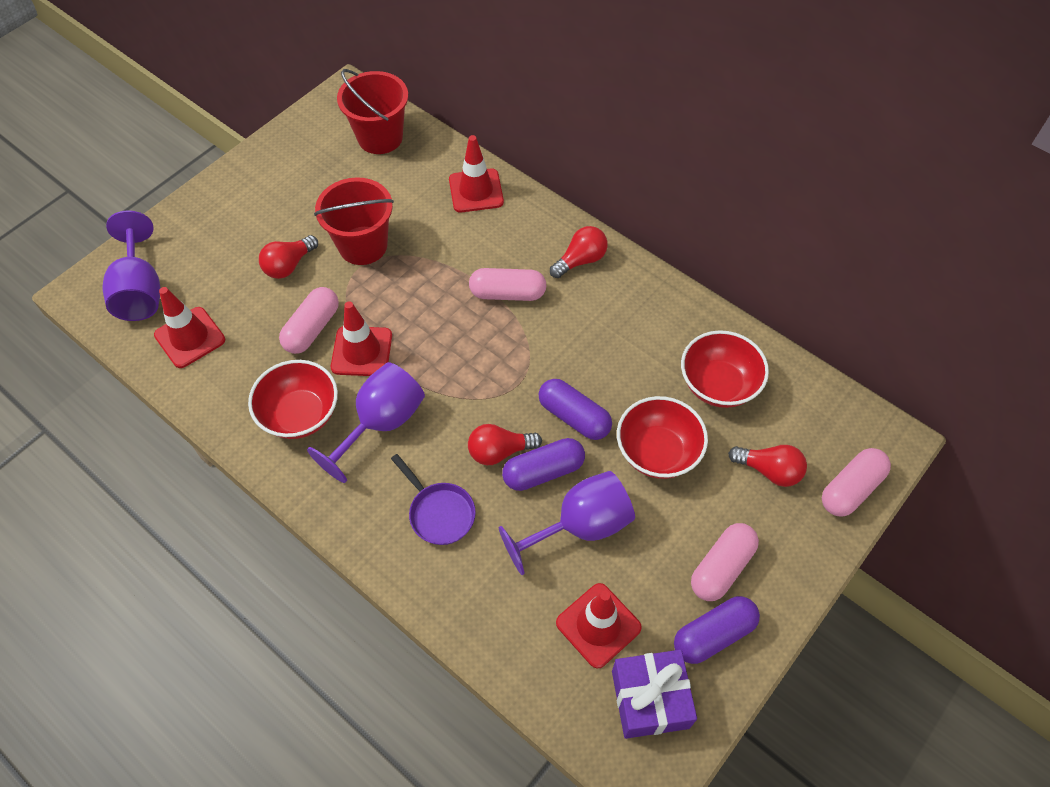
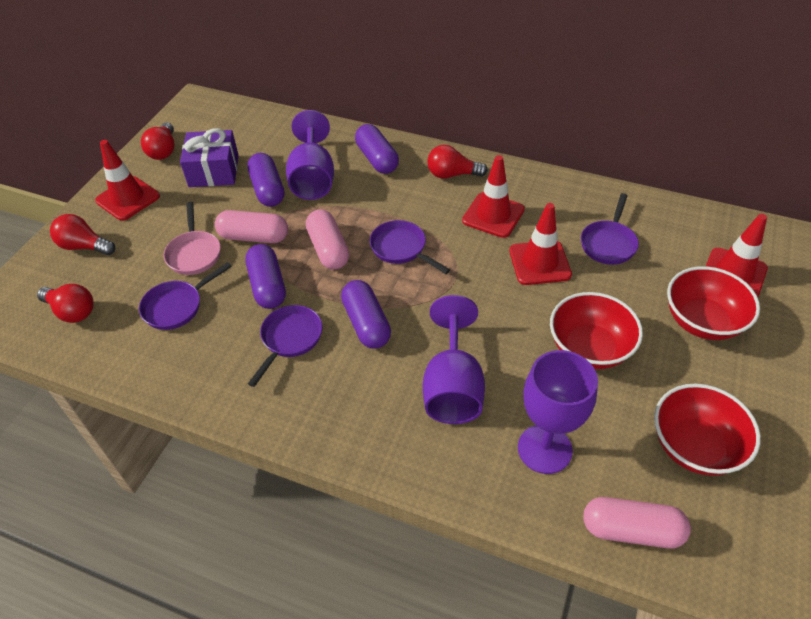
pink capsule: 4 -> 3
pink pan: 0 -> 1
purple capsule: 3 -> 4
purple pan: 1 -> 4
red bucket: 2 -> 0

